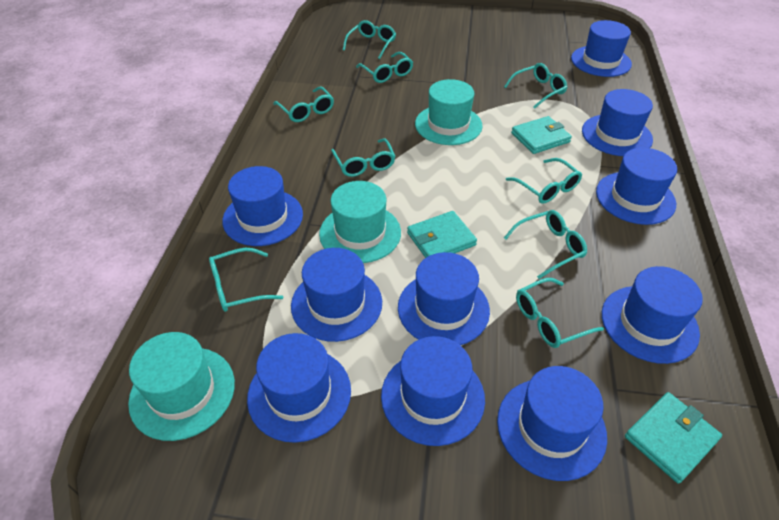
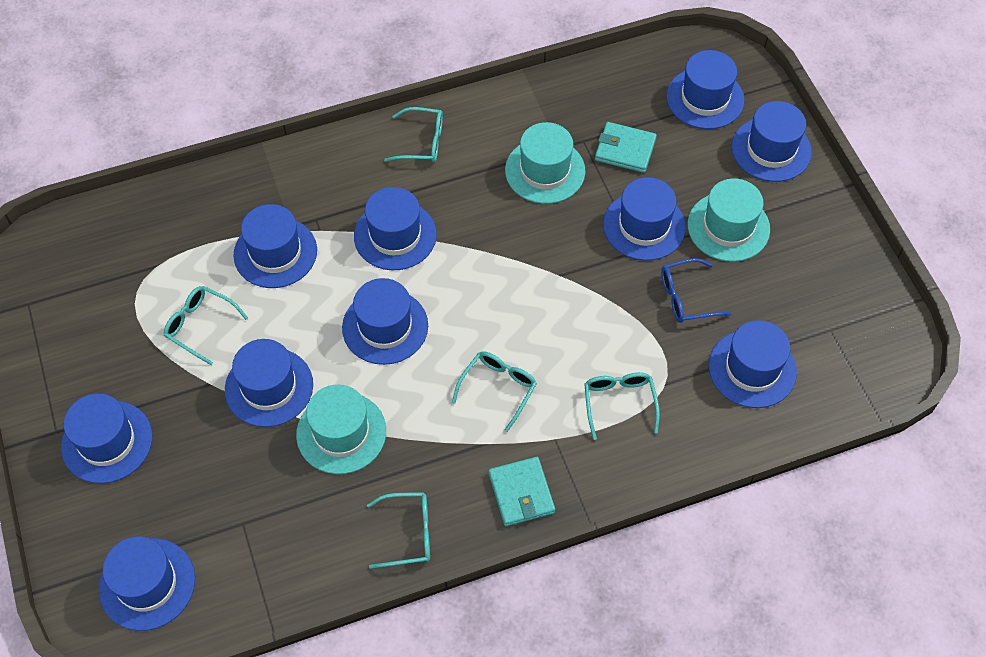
blue glasses: 0 -> 1
turquoise glasses: 9 -> 5
turquoise wallet: 3 -> 2

